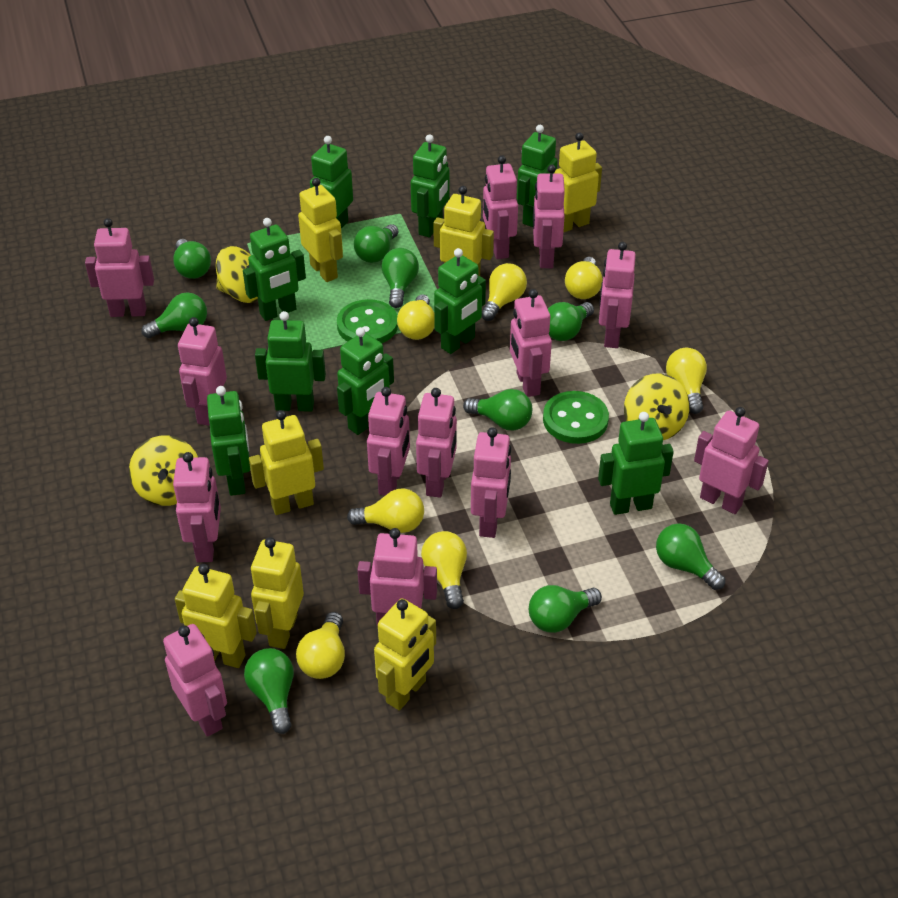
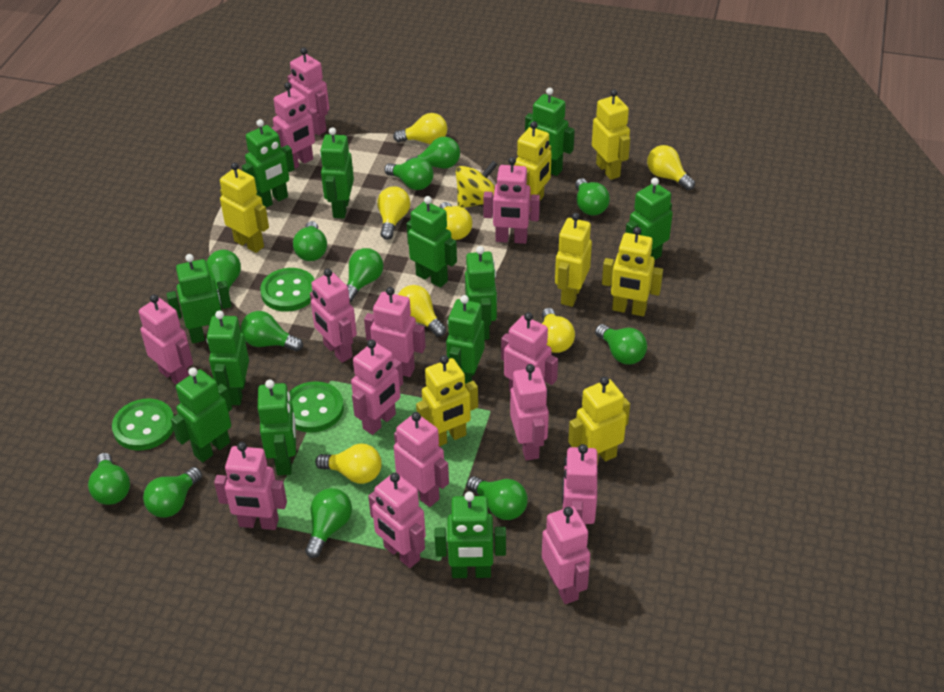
green button: 2 -> 3
green light bulb: 9 -> 12
green robot: 9 -> 12
pink robot: 13 -> 14
yellow spinning top: 3 -> 1

